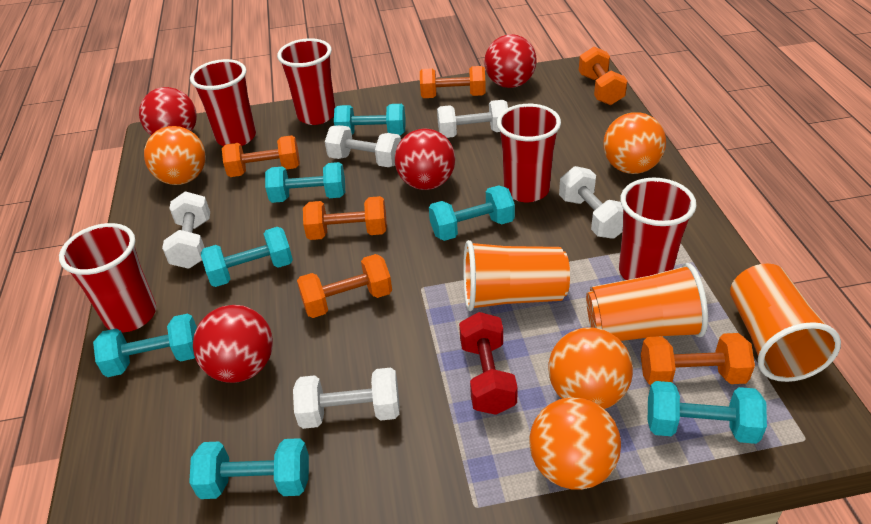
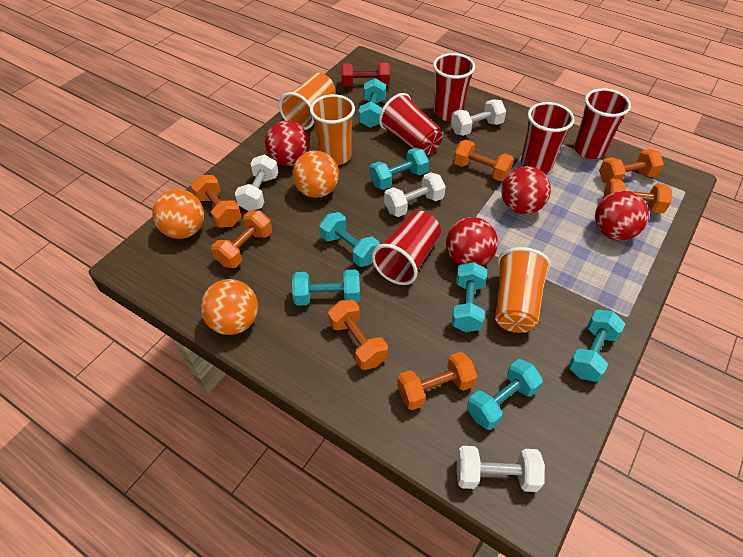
orange ball: 4 -> 3
orange dumbbell: 6 -> 7
white dumbbell: 5 -> 4

